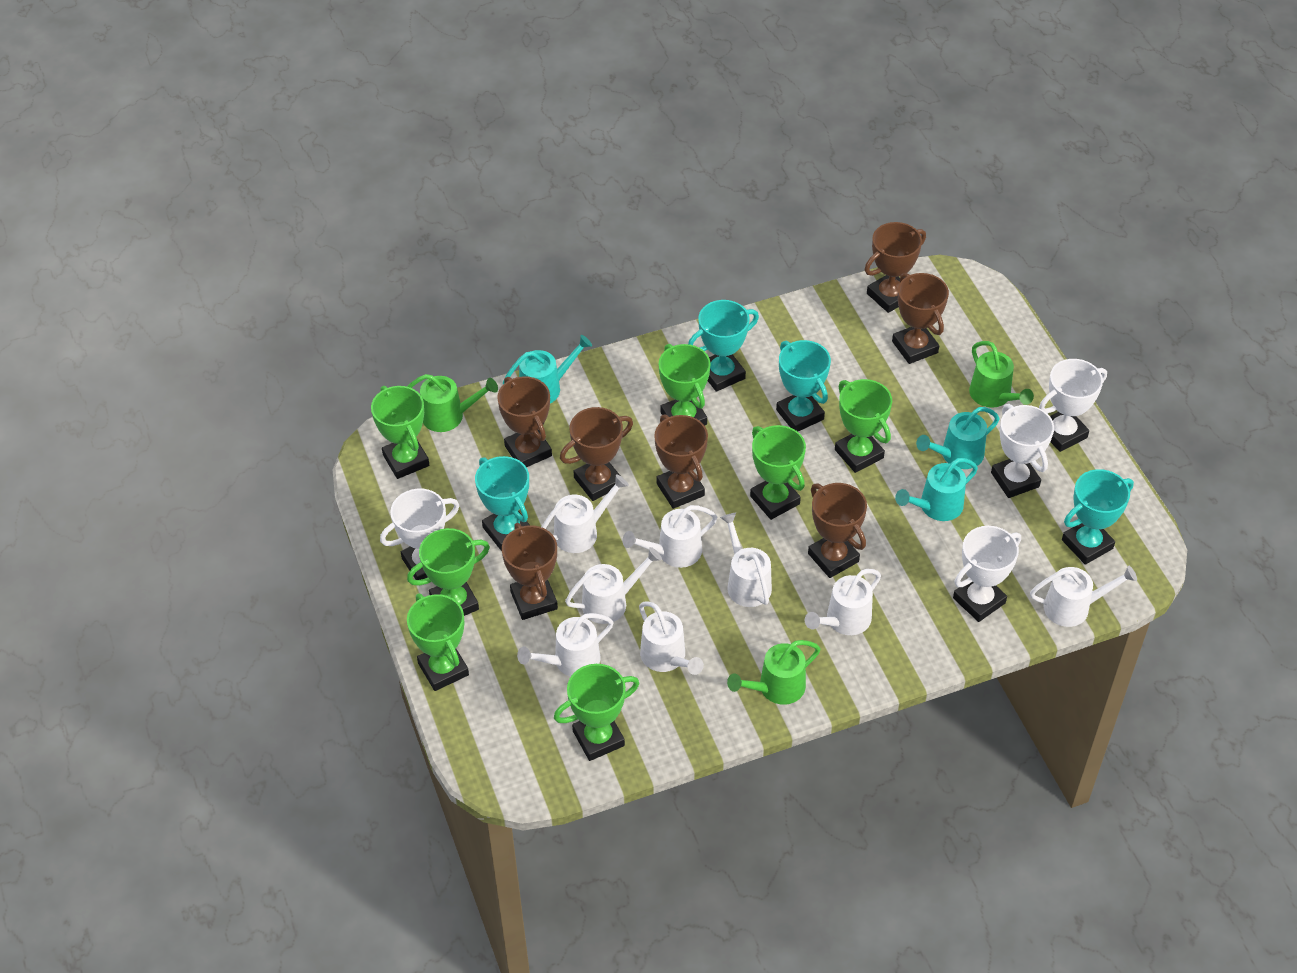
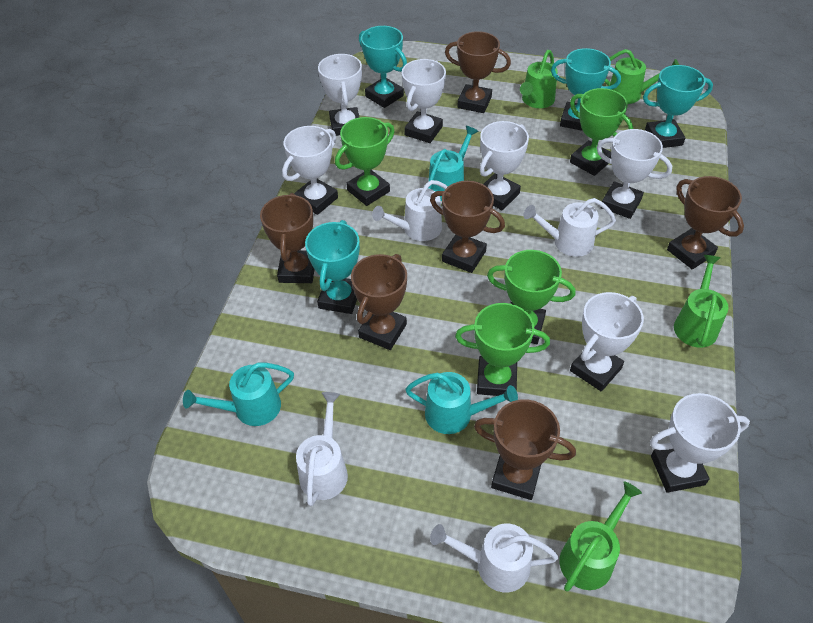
brown trophy: 7 -> 6
green trophy: 7 -> 4
green watering can: 3 -> 4
white trophy: 4 -> 7
white watering can: 8 -> 4

